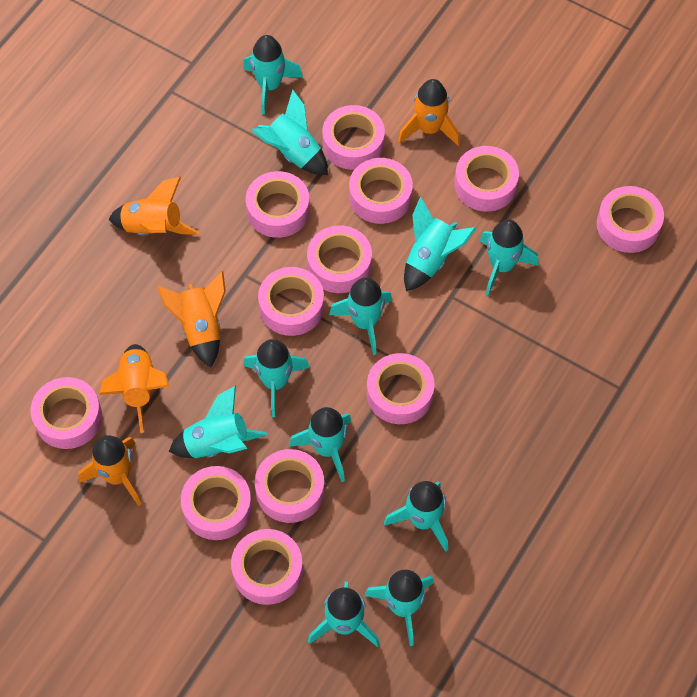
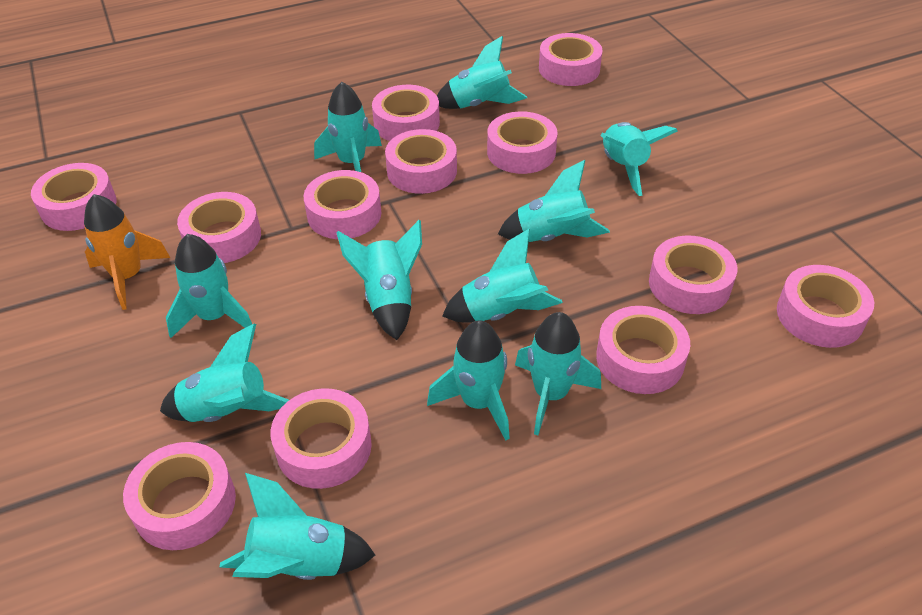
orange rocket: 5 -> 1

